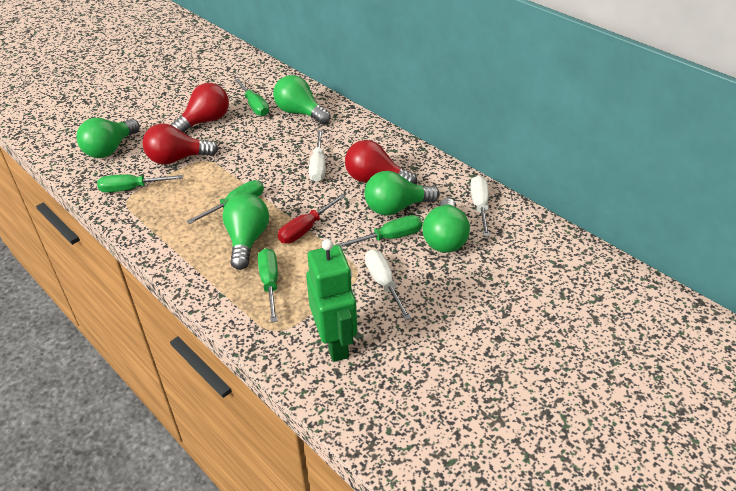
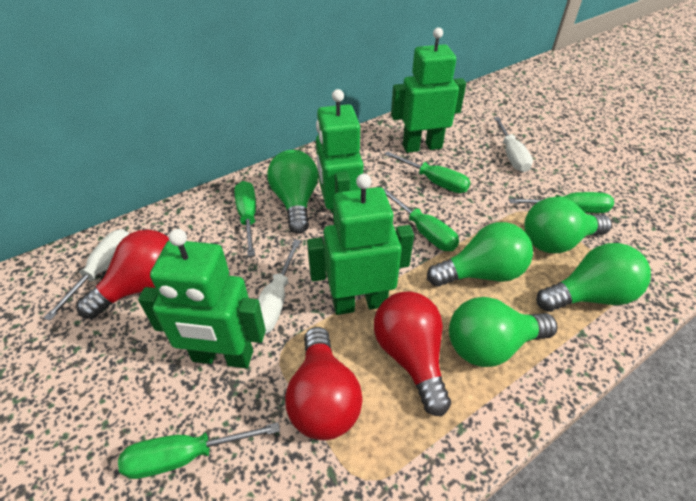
green robot: 1 -> 4
red screwdriver: 1 -> 0

